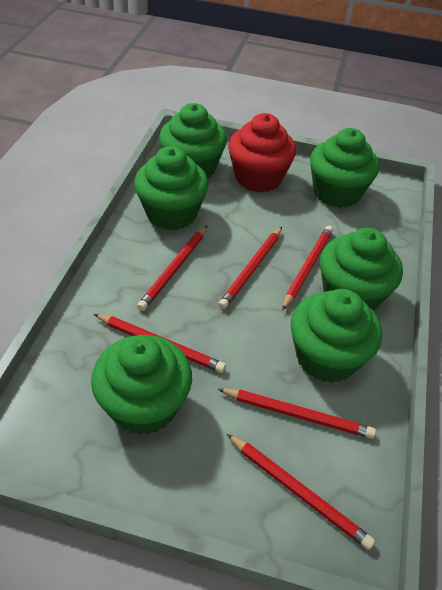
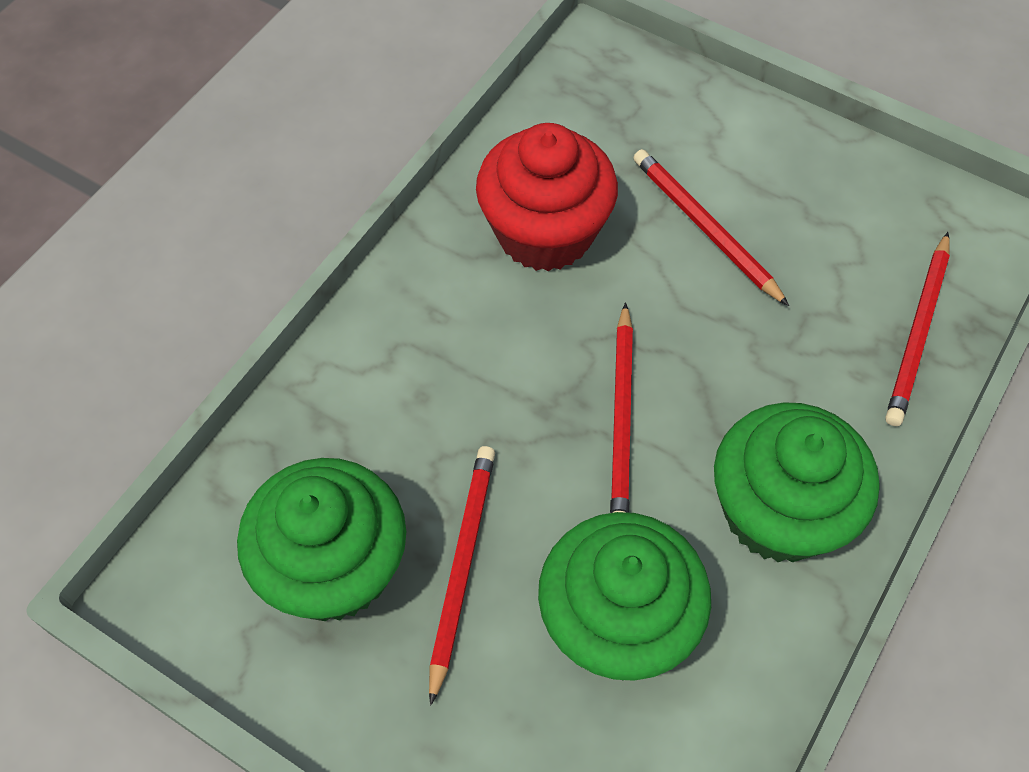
green cupcake: 6 -> 3
red pencil: 6 -> 4

